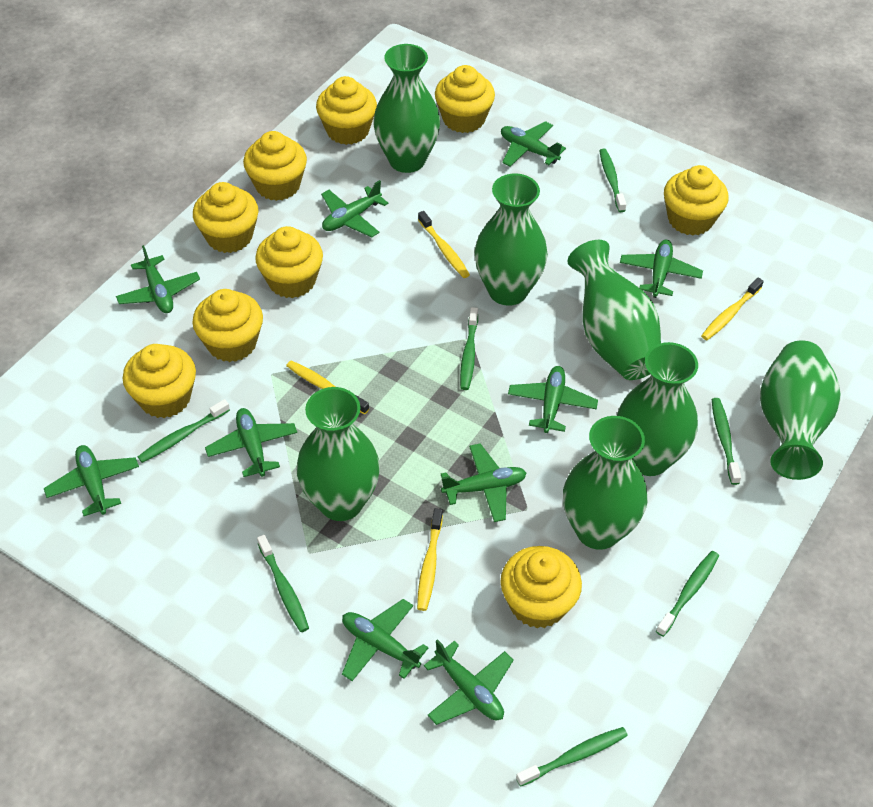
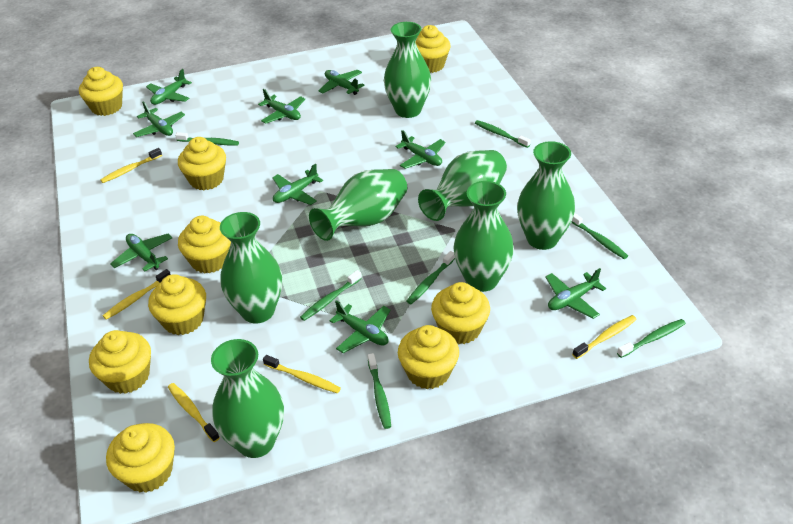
green plane: 10 -> 9
yellow toothbrush: 4 -> 5

